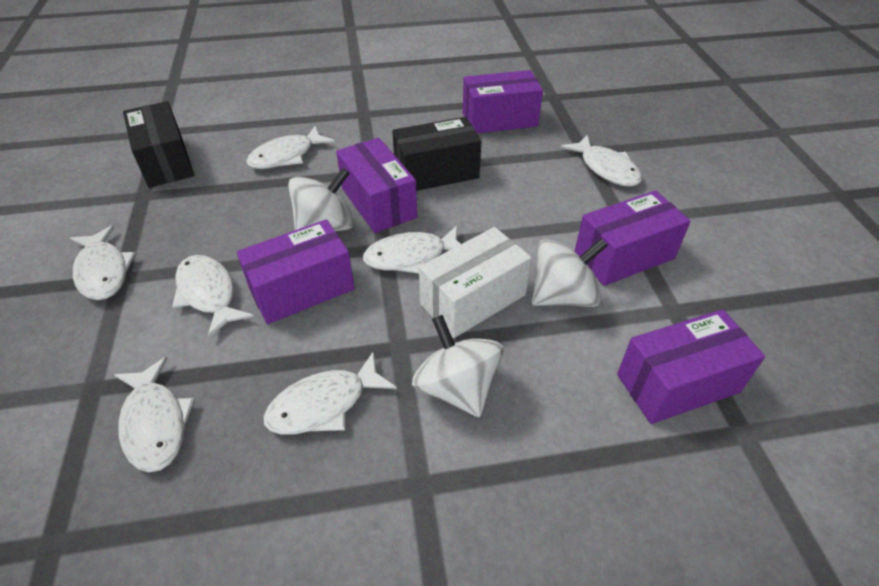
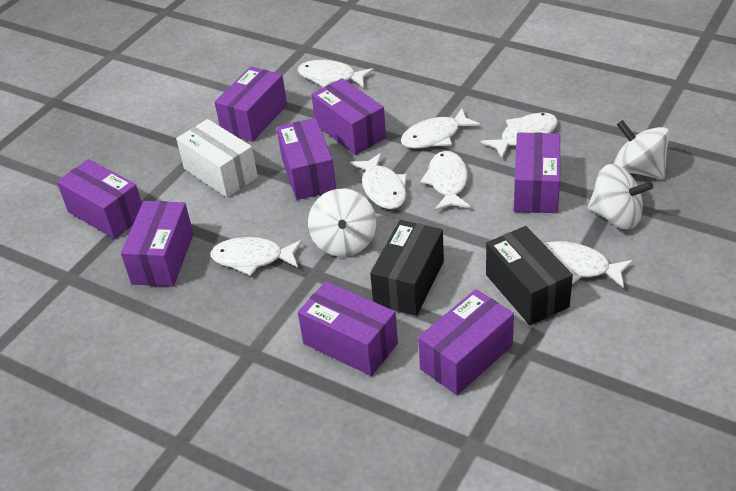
purple box: 5 -> 8

